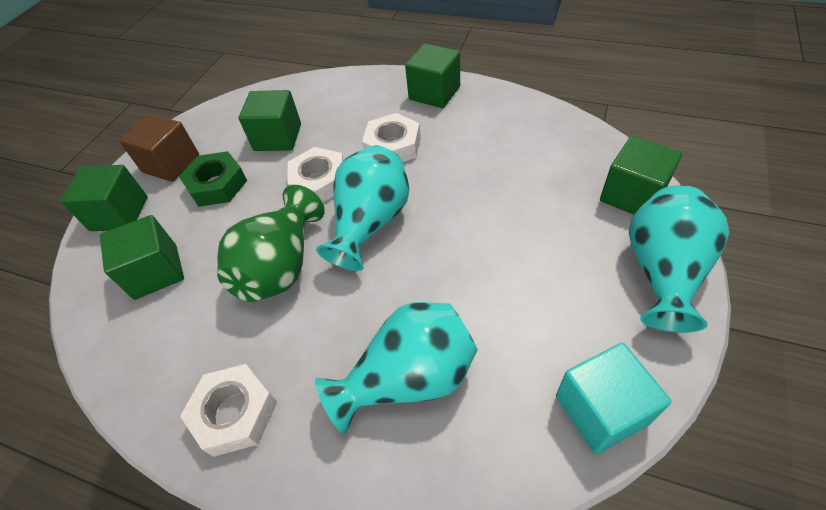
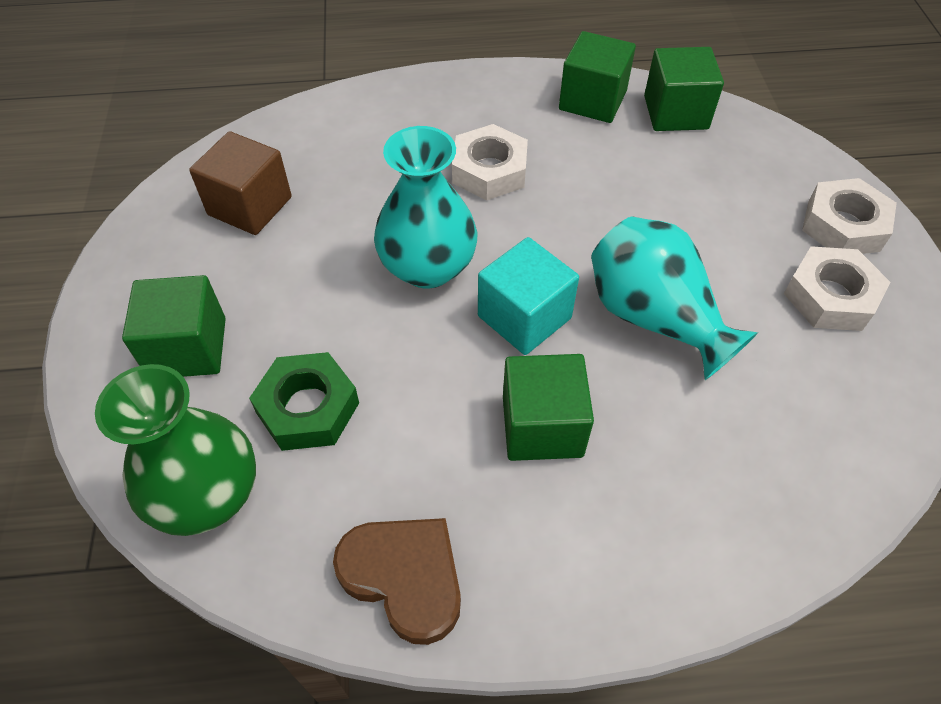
brown heart: 0 -> 1
green cube: 5 -> 4
turquoise vase: 3 -> 2

